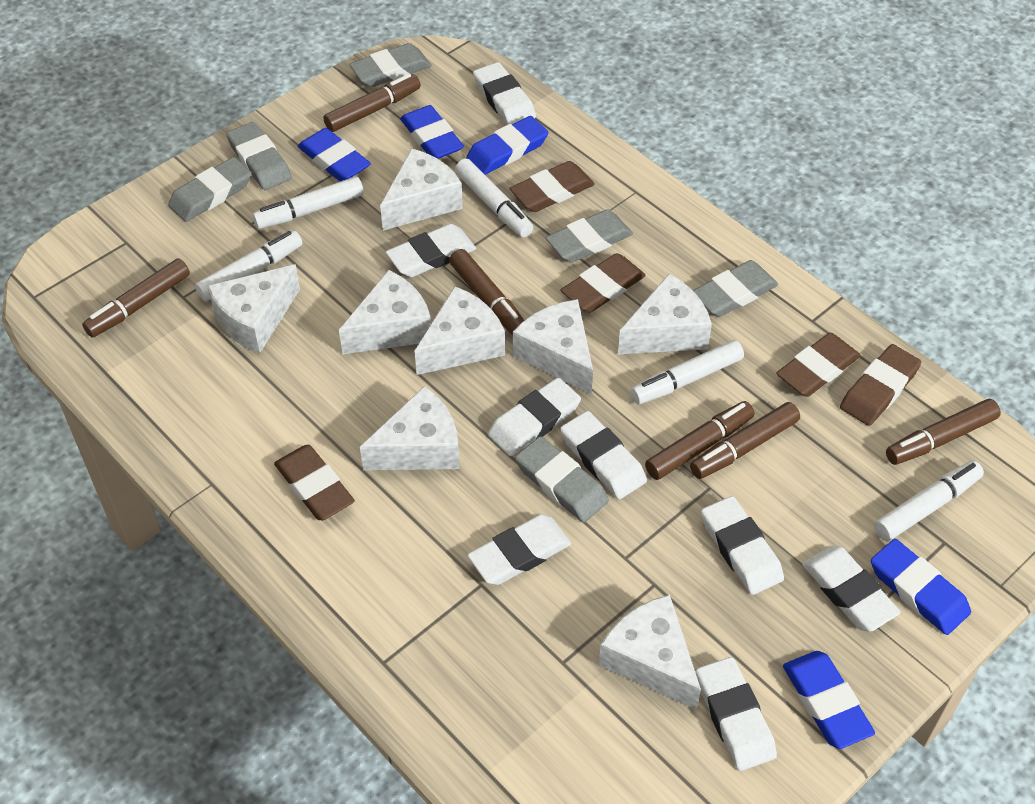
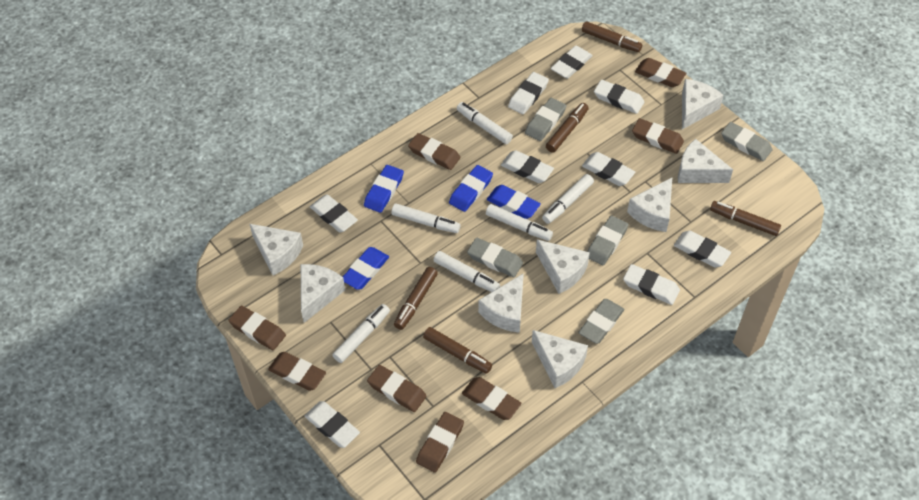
blue eraser: 5 -> 4
brown eraser: 5 -> 8
brown marker: 6 -> 5
grey eraser: 6 -> 5
white eraser: 8 -> 9
white marker: 5 -> 6

